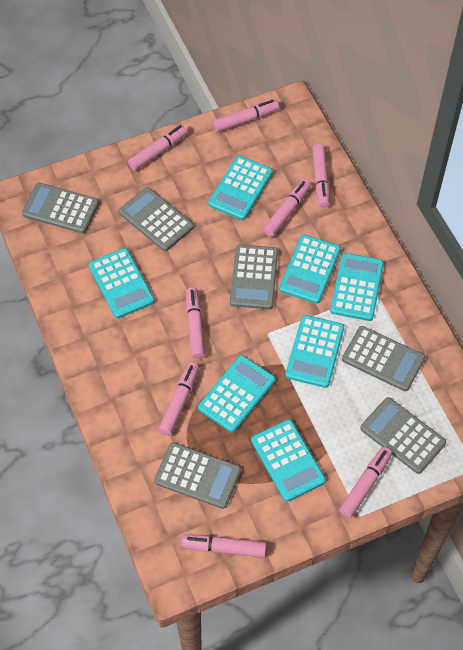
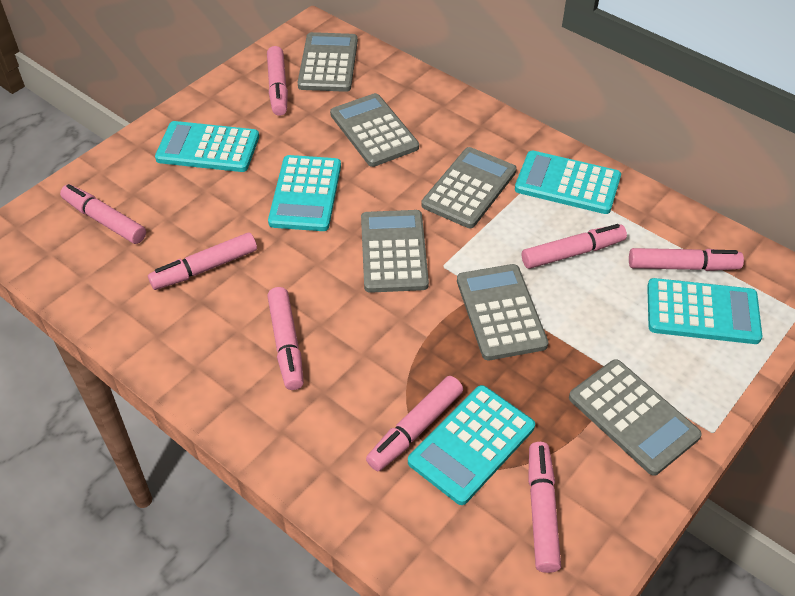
turquoise calculator: 7 -> 5

